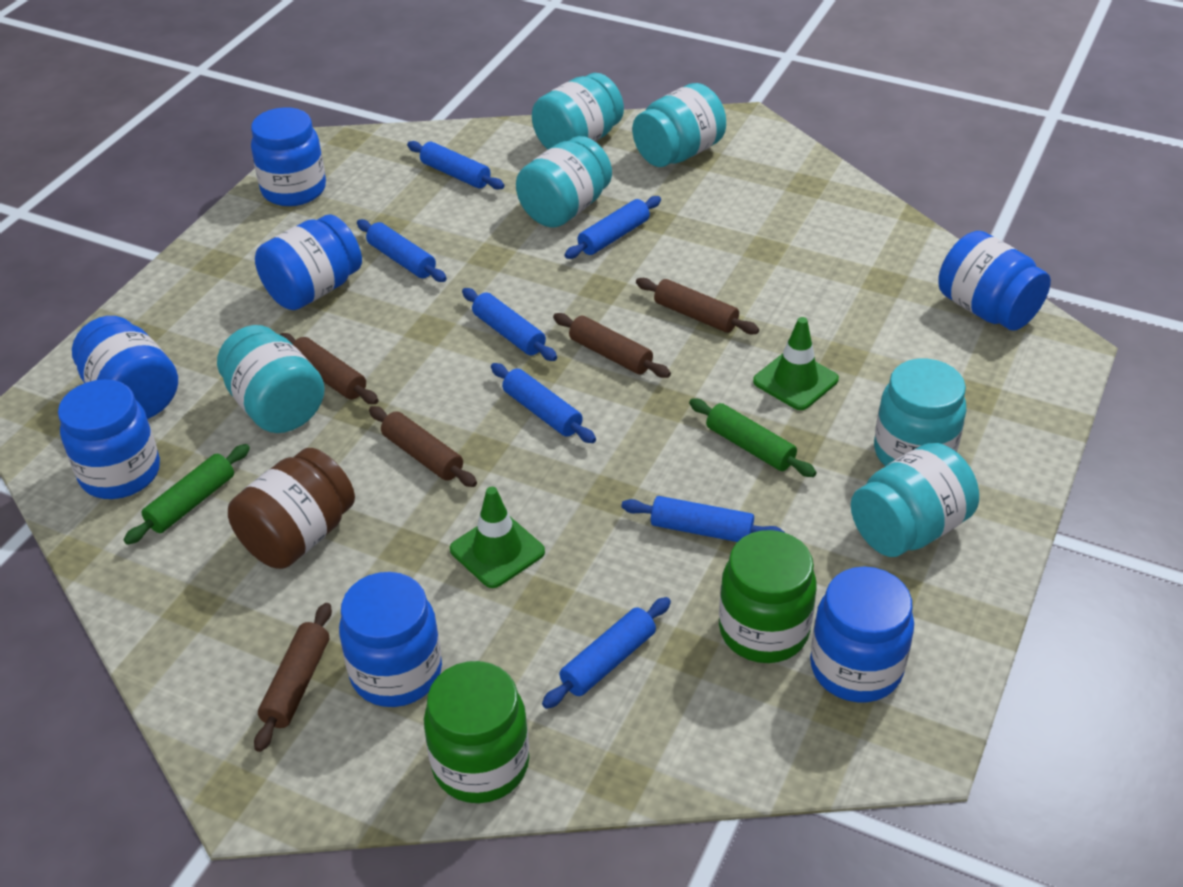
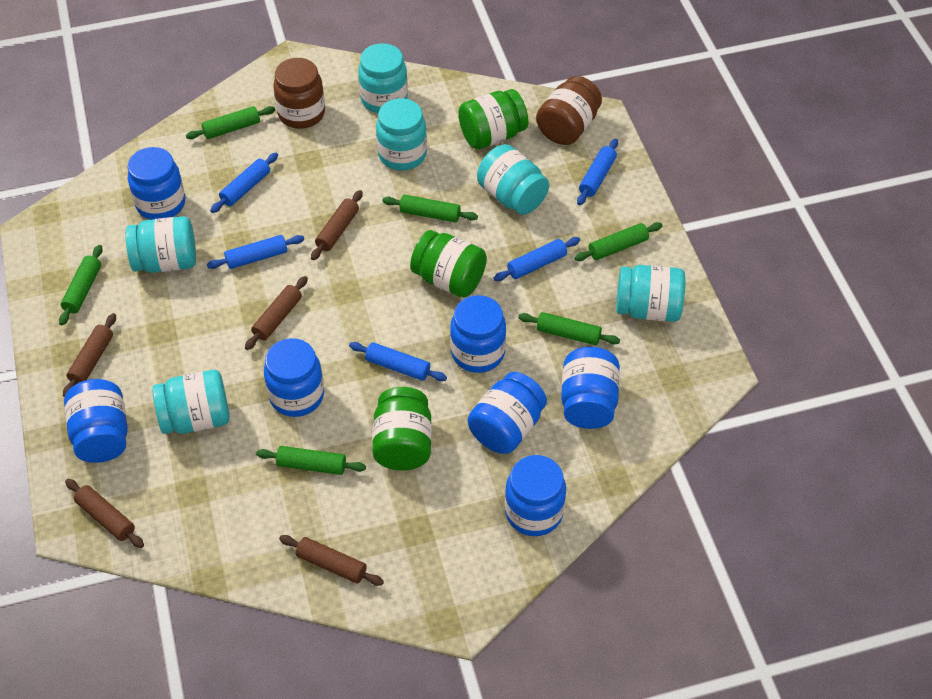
blue rolling pin: 7 -> 5
brown jar: 1 -> 2
green jar: 2 -> 3
green rolling pin: 2 -> 6
green traffic cone: 2 -> 0

